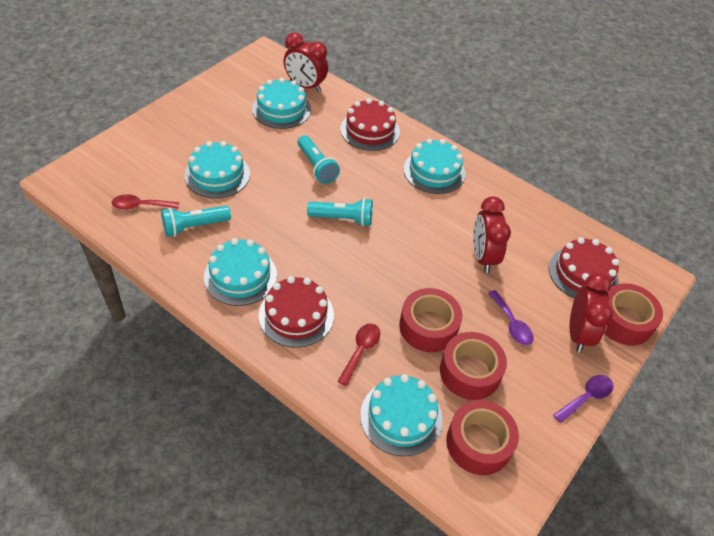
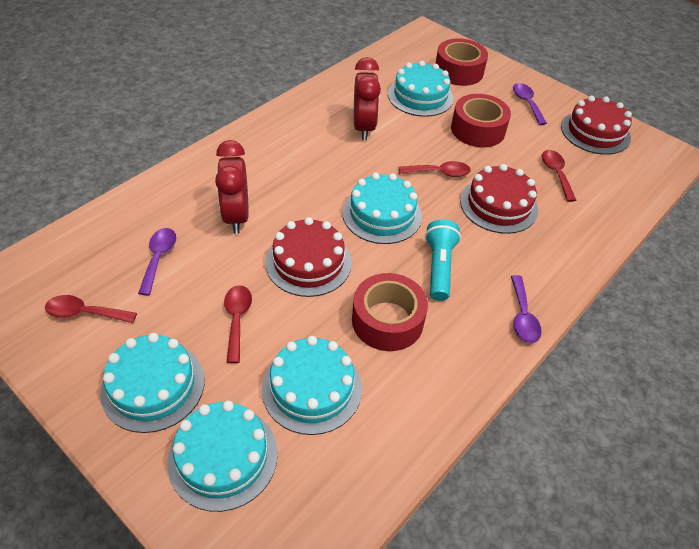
purple spoon: 2 -> 3
red clock: 3 -> 2
red spoon: 2 -> 4
red tape: 4 -> 3
turquoise flashlight: 3 -> 1

